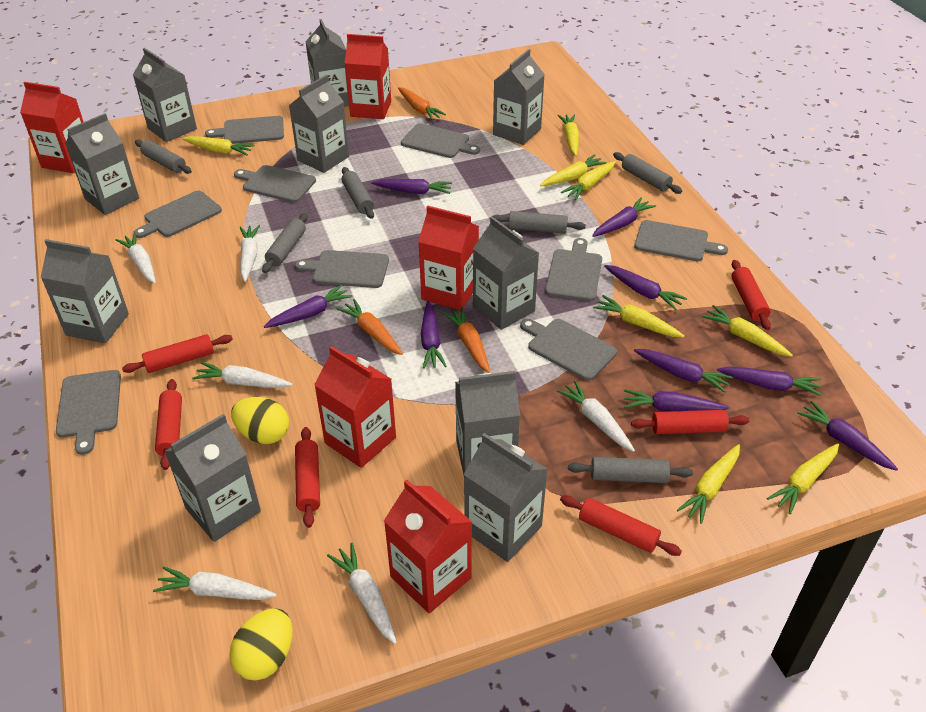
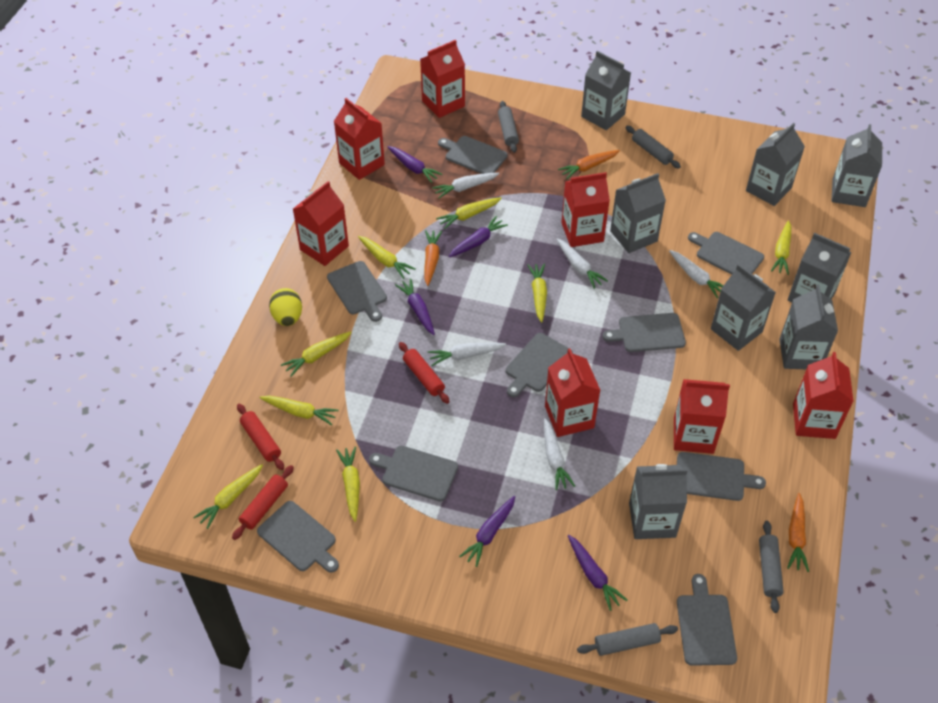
grey carton: 10 -> 8
grey rolling pin: 6 -> 4
purple carrot: 9 -> 5
red carton: 5 -> 7
red rolling pin: 6 -> 3
white carrot: 6 -> 5
yellow egg: 2 -> 1

